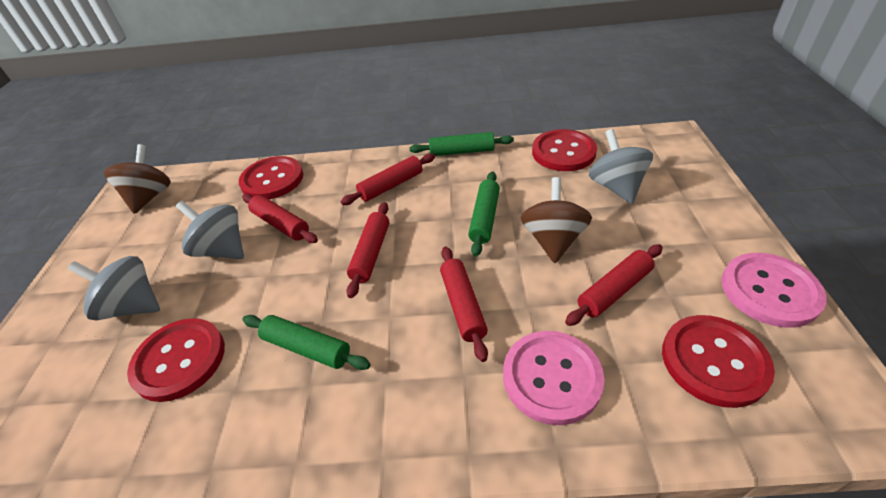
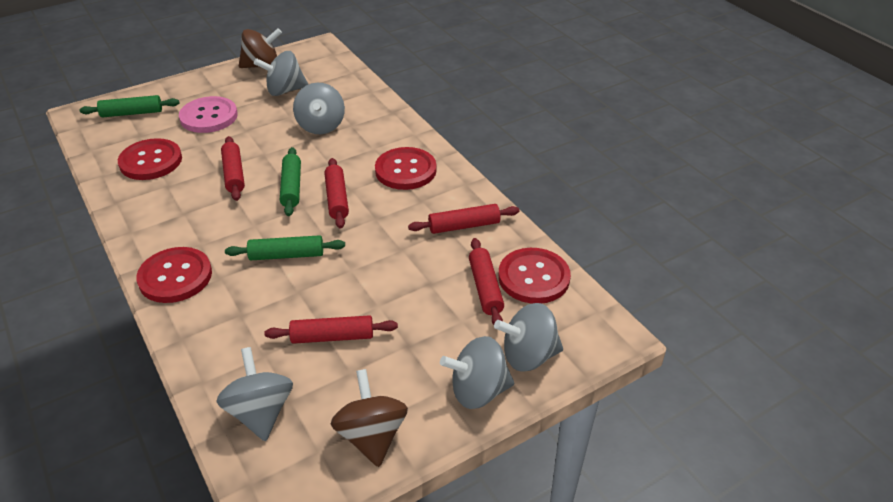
grey spinning top: 3 -> 5
pink button: 2 -> 1

